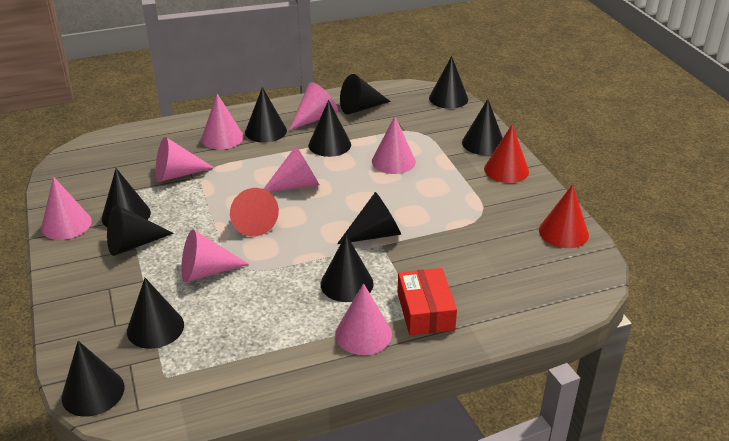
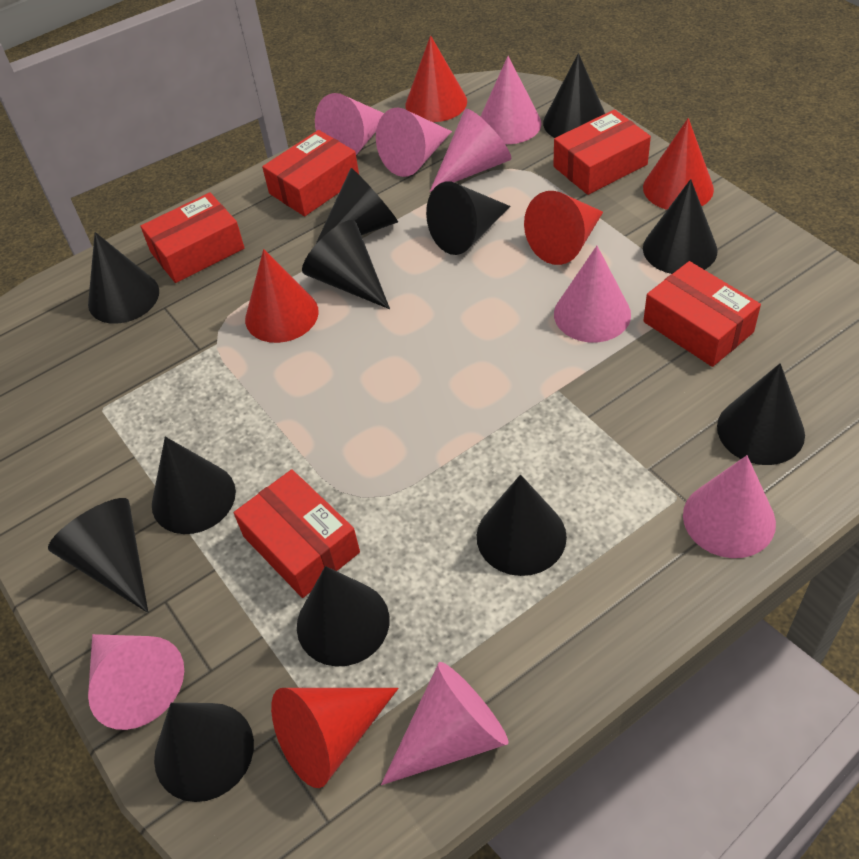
black cone: 11 -> 12
red box: 1 -> 5
red cone: 3 -> 5

